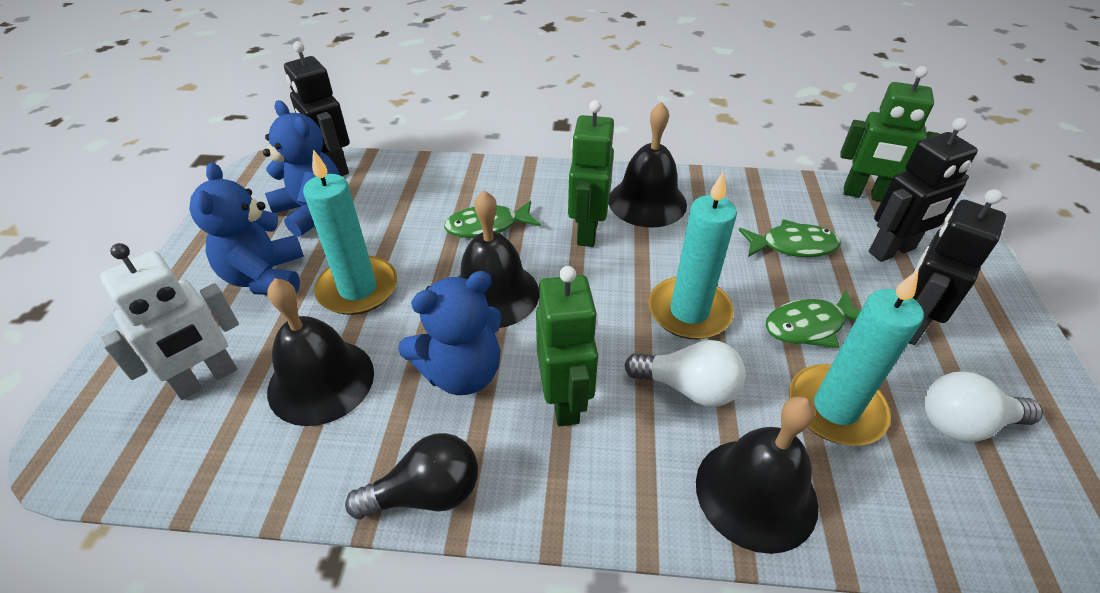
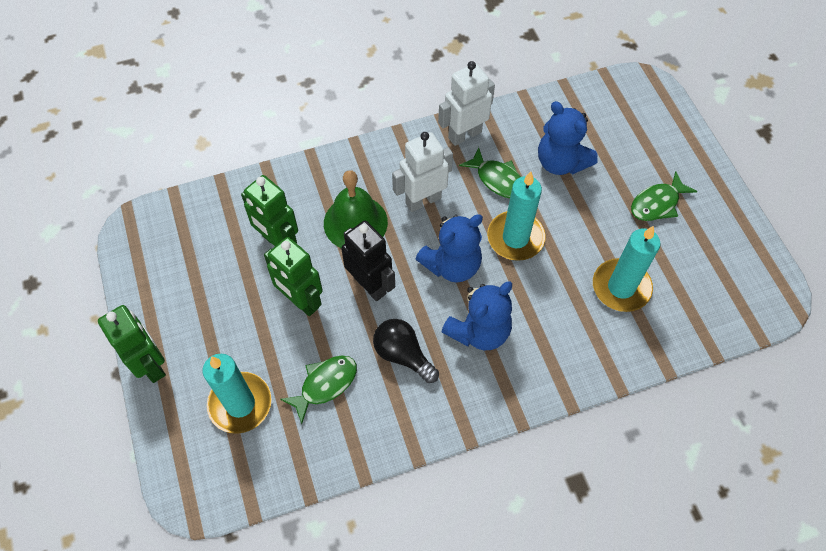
black bell: 4 -> 0
black robot: 3 -> 1
green bell: 0 -> 1
white light bulb: 2 -> 0
white robot: 1 -> 2

